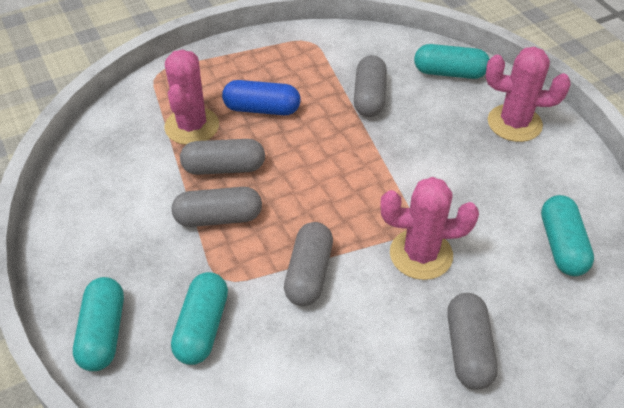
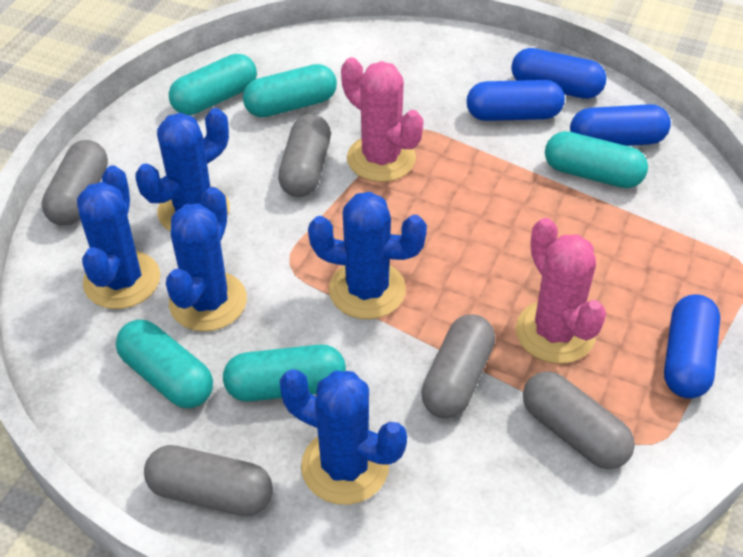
blue cactus: 0 -> 5
blue capsule: 1 -> 4
pink cactus: 3 -> 2
turquoise capsule: 4 -> 5

